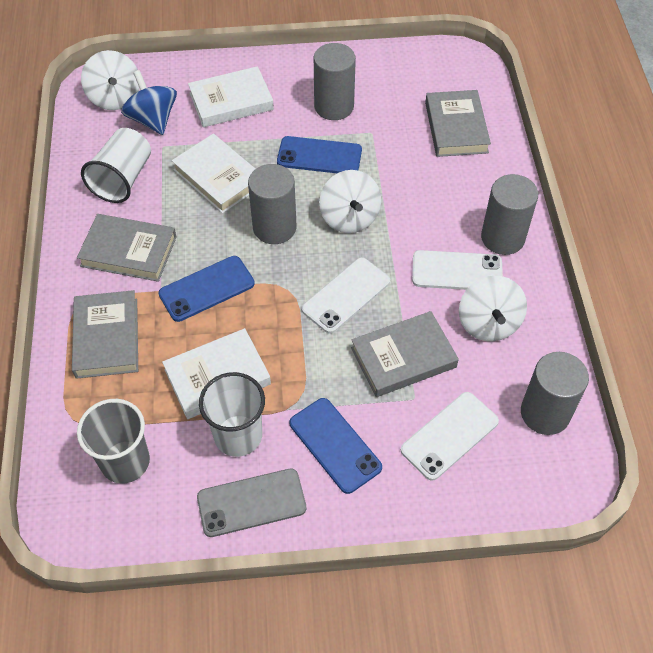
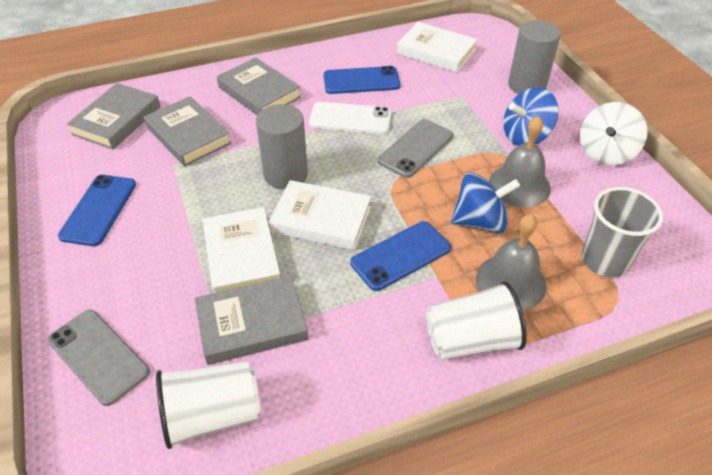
blue spinning top: 1 -> 2
grey bell: 0 -> 2
grey cylinder: 4 -> 2
grey phone: 1 -> 2
white phone: 3 -> 1
white spinning top: 3 -> 1

